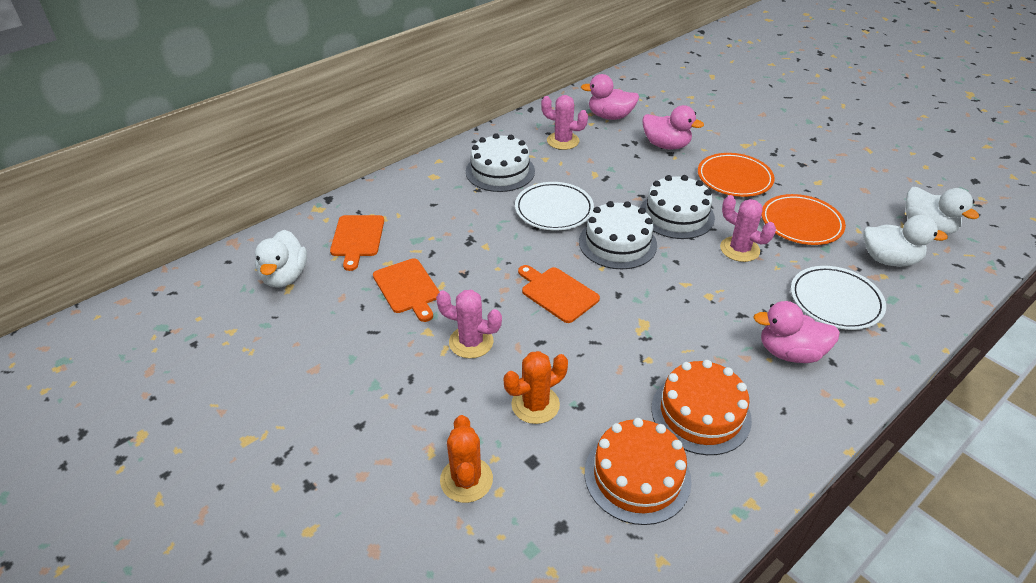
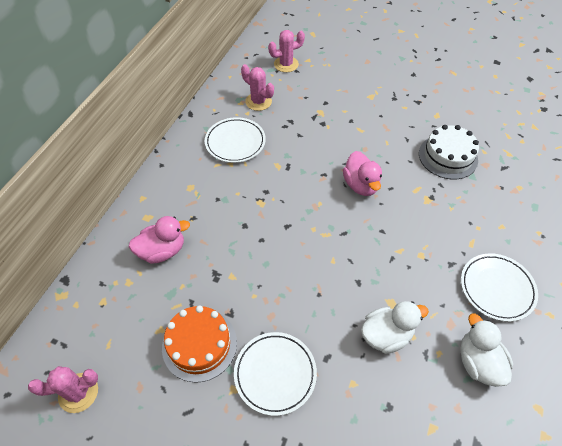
orange cactus: 2 -> 0
orange cake: 2 -> 1
orange cutting board: 3 -> 0
orange plate: 2 -> 0
pink duck: 3 -> 2
white cake: 3 -> 1
white duck: 3 -> 2
white plate: 2 -> 3

